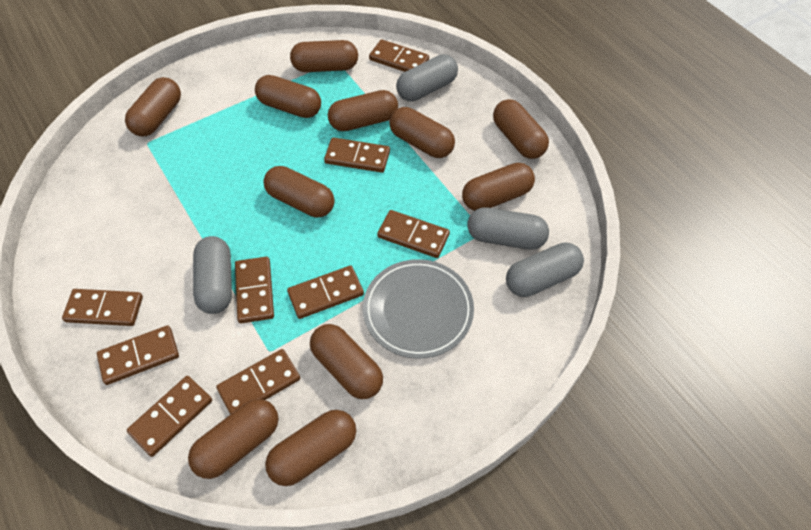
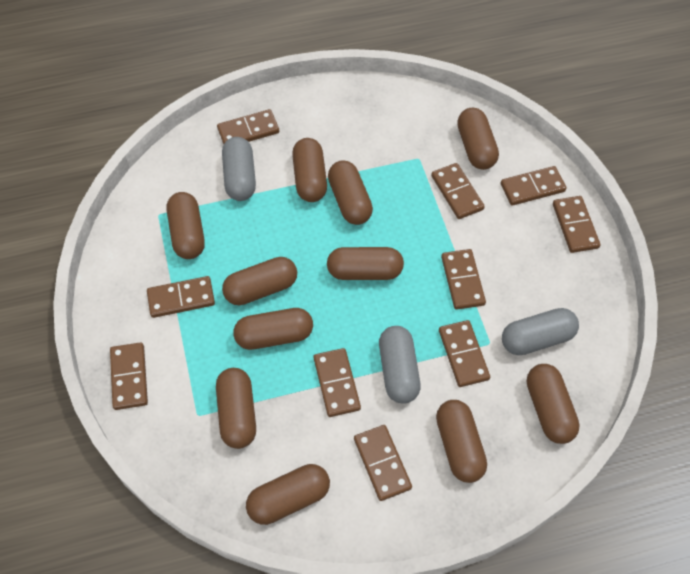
brown domino: 9 -> 10
grey capsule: 4 -> 3
grey plate: 1 -> 0

